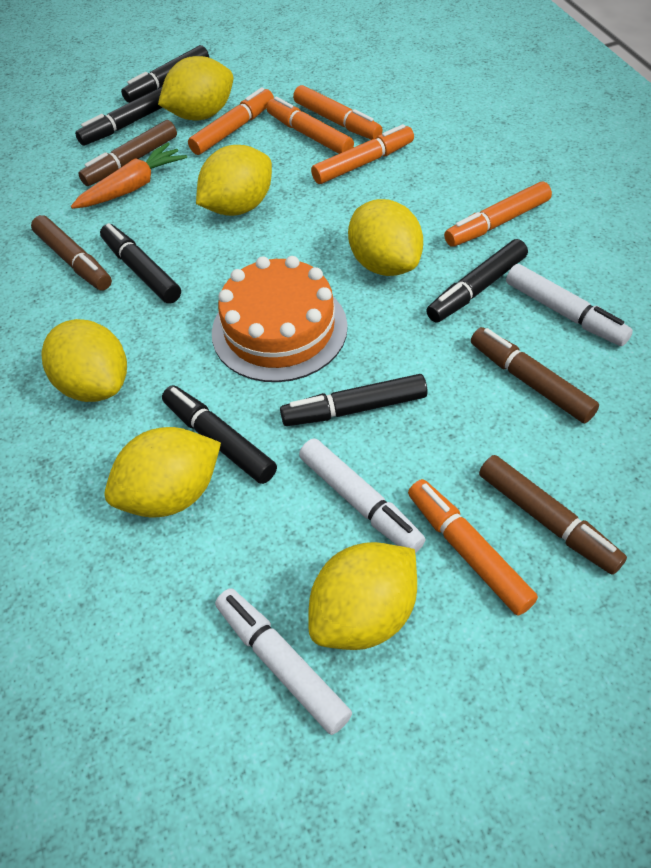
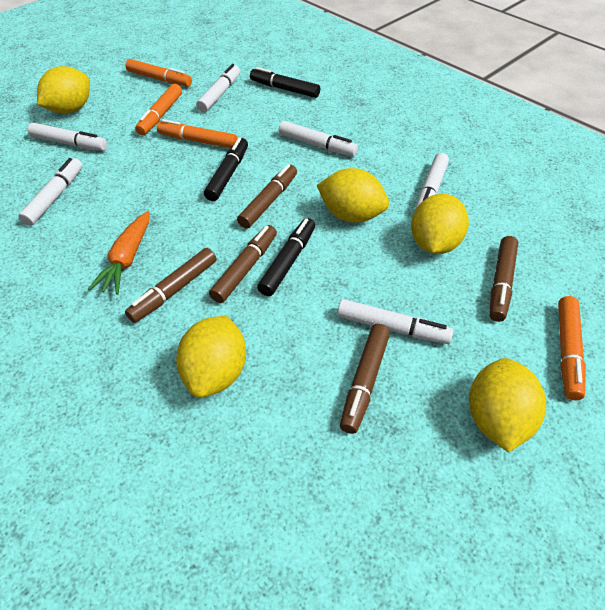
black marker: 6 -> 3
brown marker: 4 -> 5
orange cake: 1 -> 0
orange marker: 6 -> 4
white marker: 3 -> 6
yellow lemon: 6 -> 5

